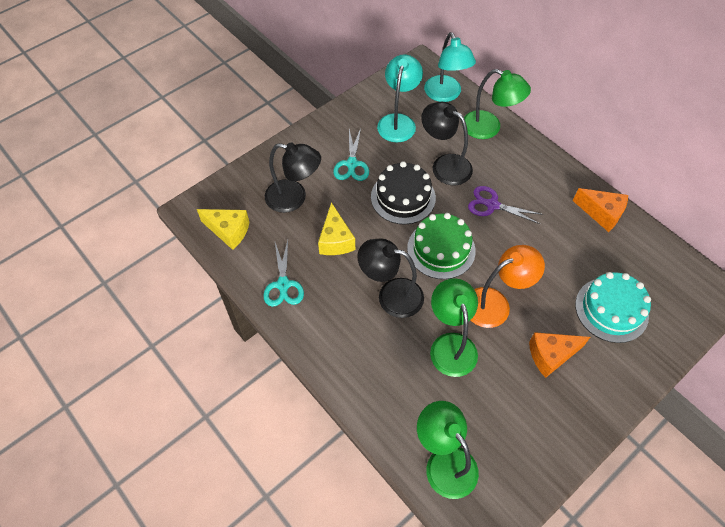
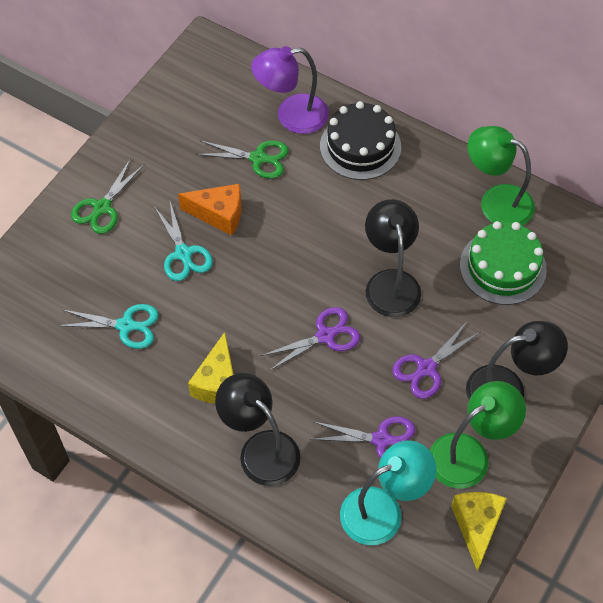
green lamp: 3 -> 2
green scissors: 0 -> 2
orange cheese: 2 -> 1
orange lamp: 1 -> 0
purple lamp: 0 -> 1
purple scissors: 1 -> 3
turquoise cake: 1 -> 0
turquoise lamp: 2 -> 1

